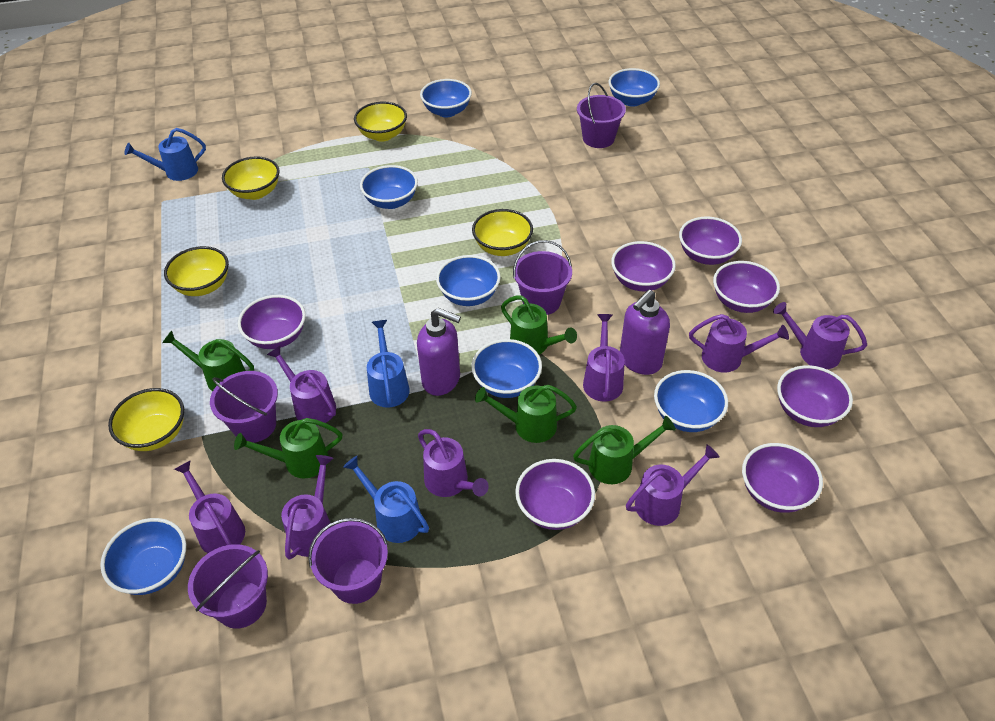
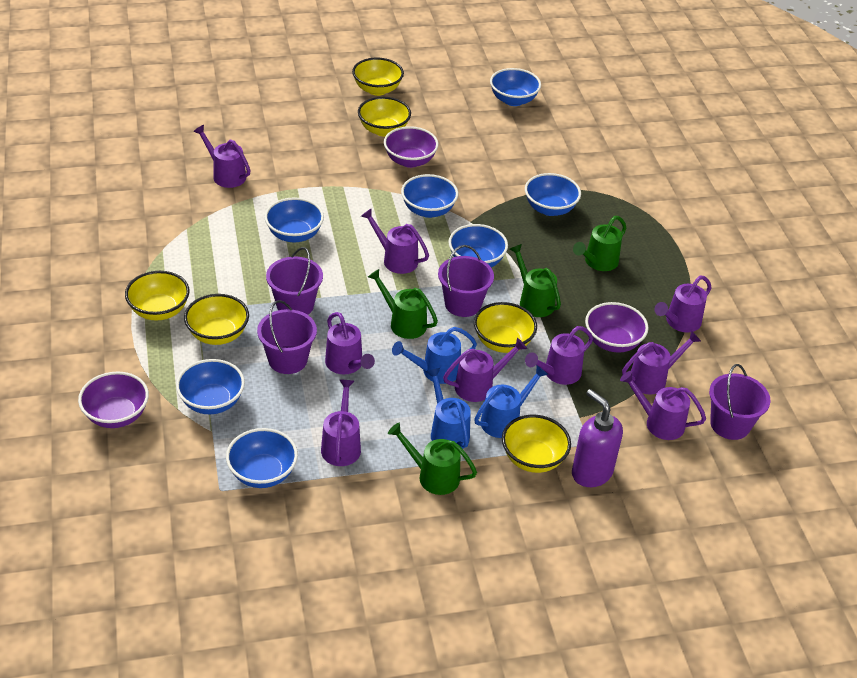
green watering can: 5 -> 4
purple bowl: 7 -> 3
purple bucket: 5 -> 4
purple soap dispenser: 2 -> 1
purple watering can: 8 -> 9
yellow bowl: 5 -> 6

